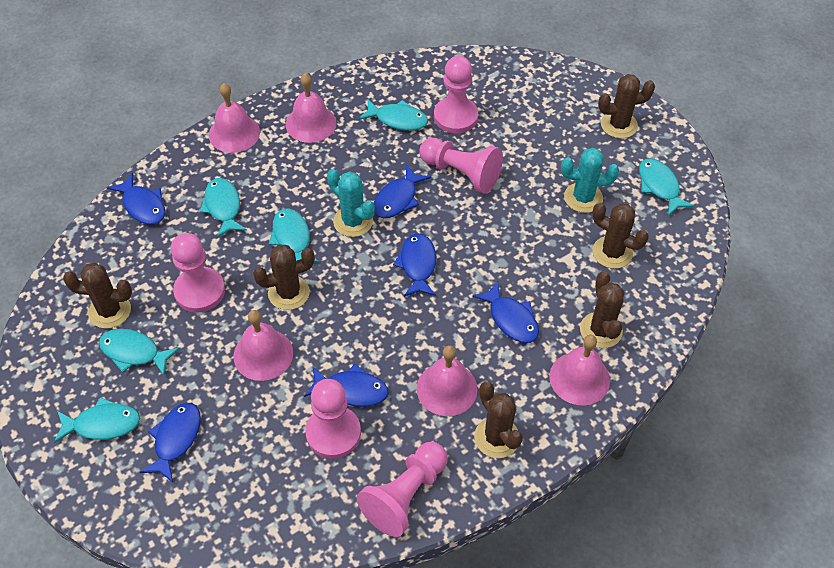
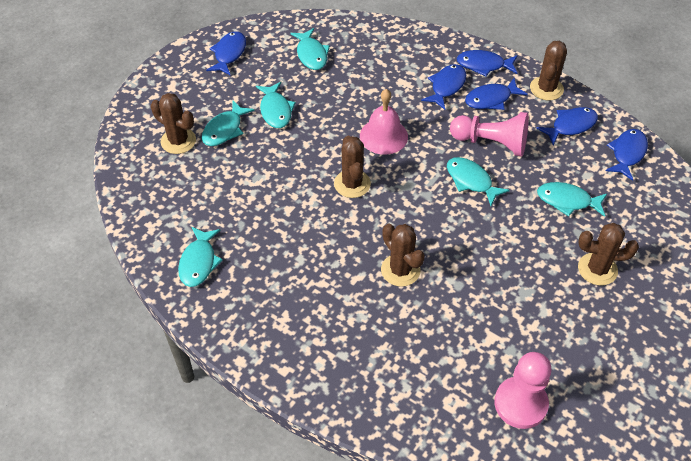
brown cactus: 6 -> 5
pink bell: 5 -> 1
pink pawn: 5 -> 2
turquoise cactus: 2 -> 0

